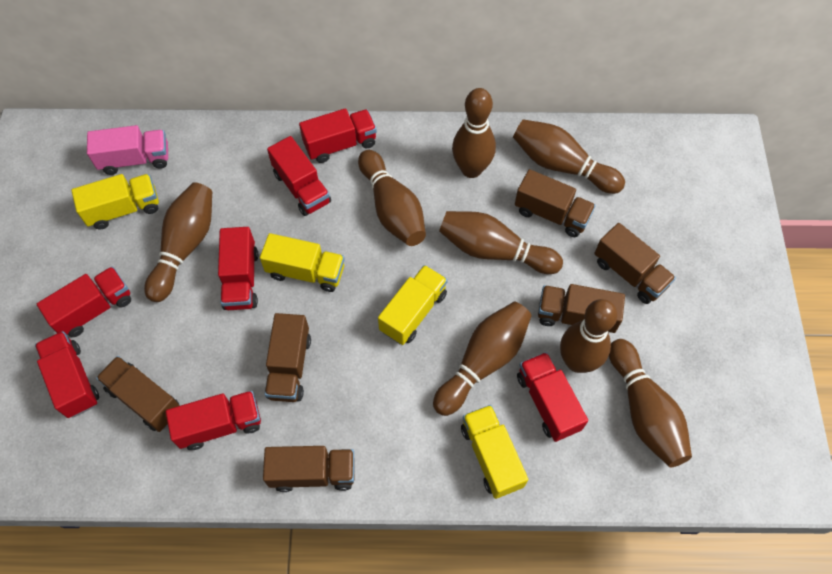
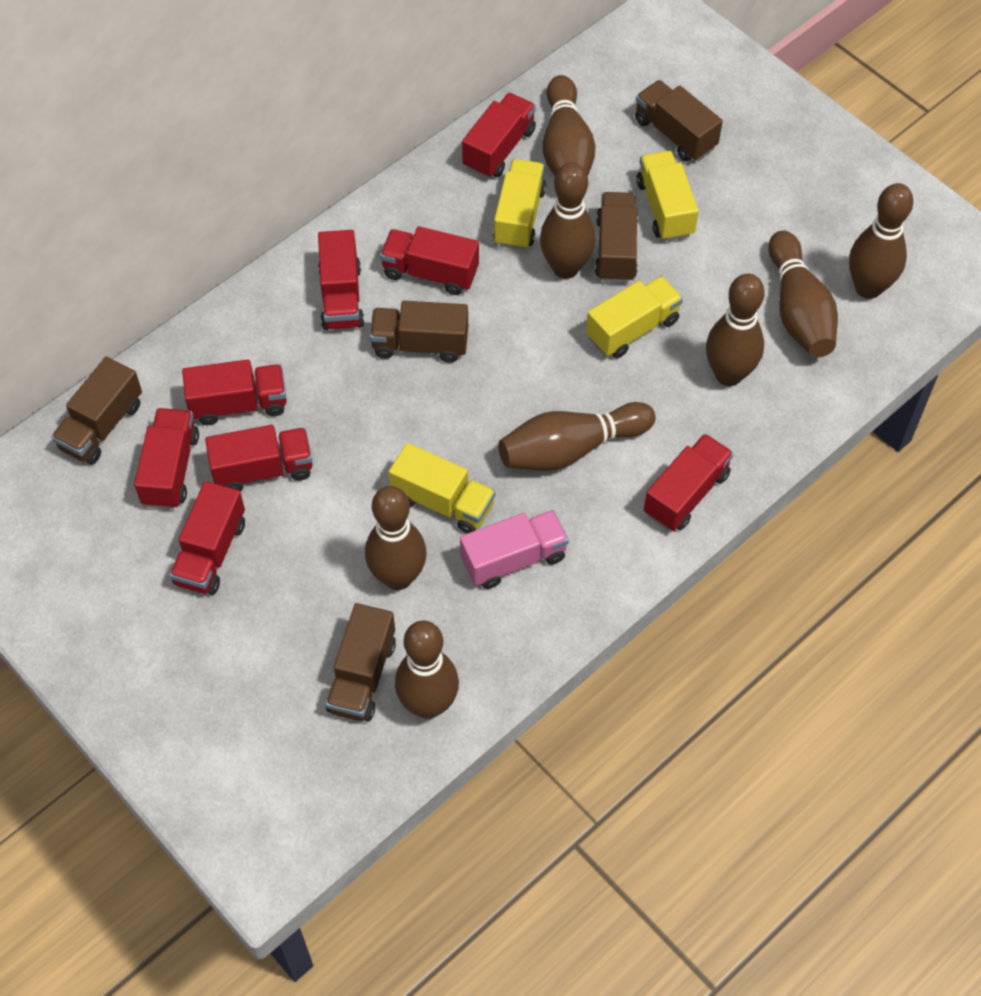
brown truck: 6 -> 5
red truck: 7 -> 8

